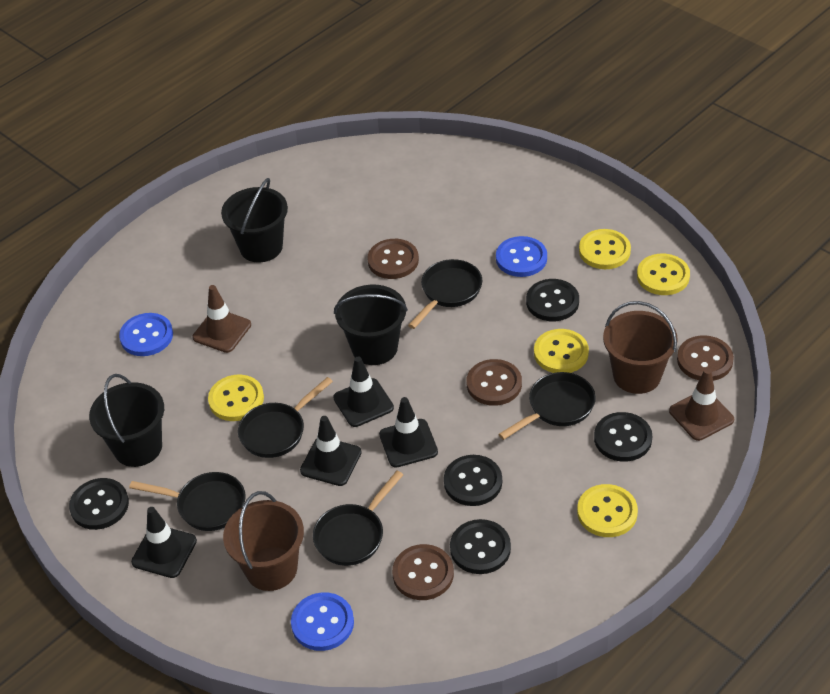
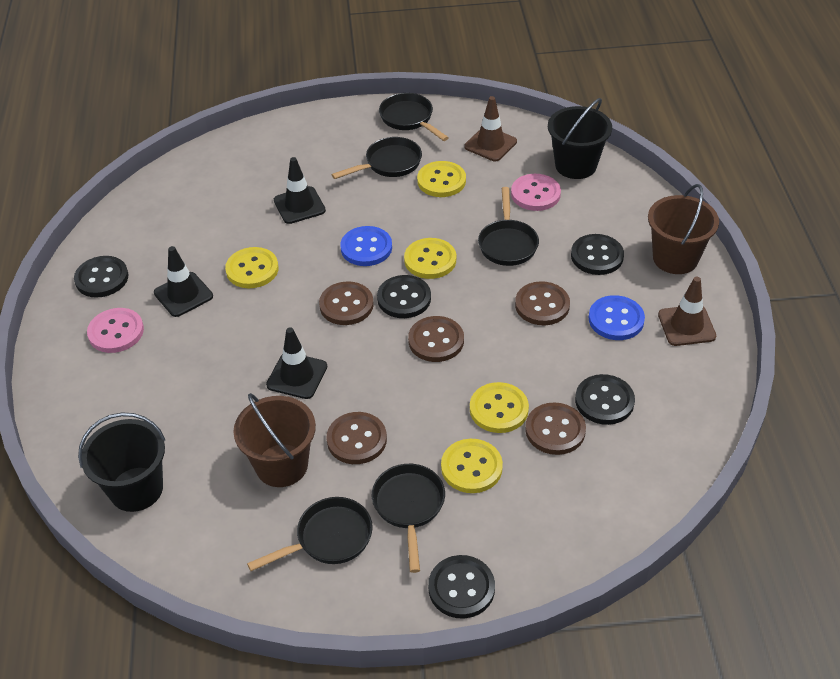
black bucket: 3 -> 2
black traffic cone: 4 -> 3
blue button: 3 -> 2
brown button: 4 -> 5
pink button: 0 -> 2

